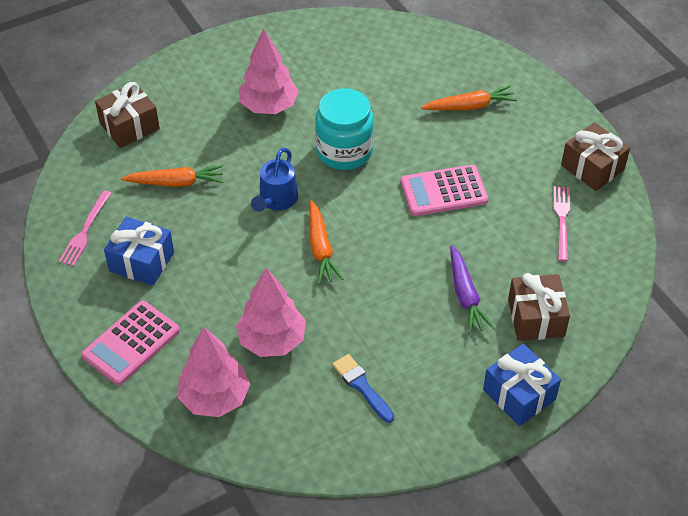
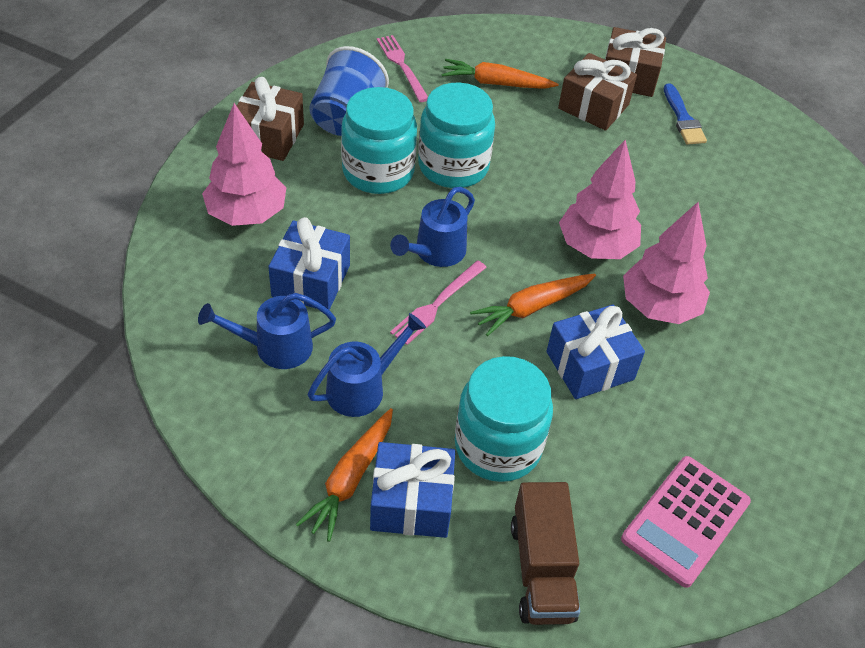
blue cup: 0 -> 1
blue gift: 2 -> 3
blue watering can: 1 -> 3
brown truck: 0 -> 1
pink calculator: 2 -> 1
purple carrot: 1 -> 0
turquoise jar: 1 -> 3

